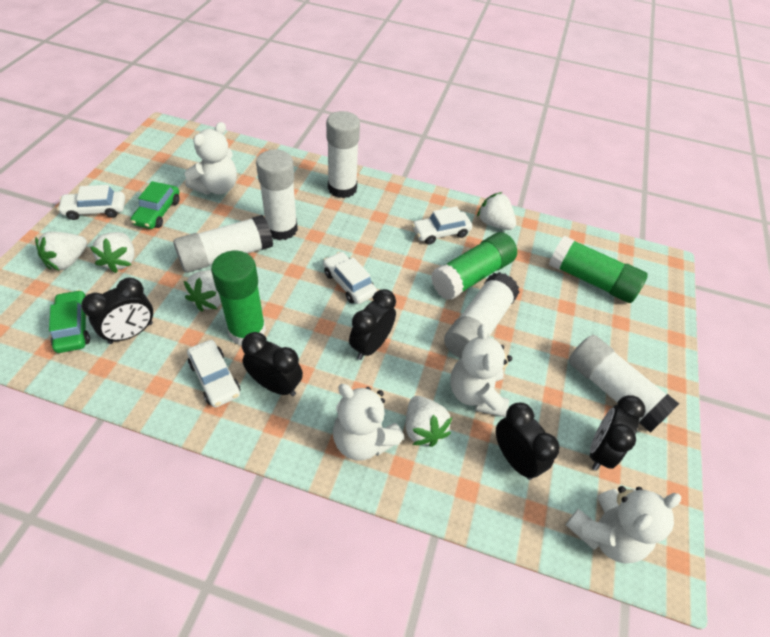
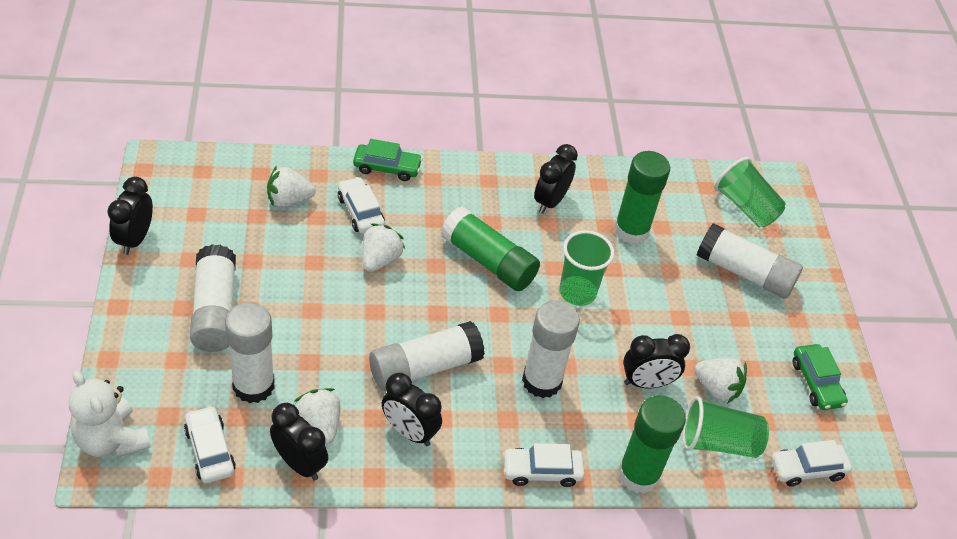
green cup: 0 -> 3
white strawberry: 5 -> 4
white teddy bear: 4 -> 1

